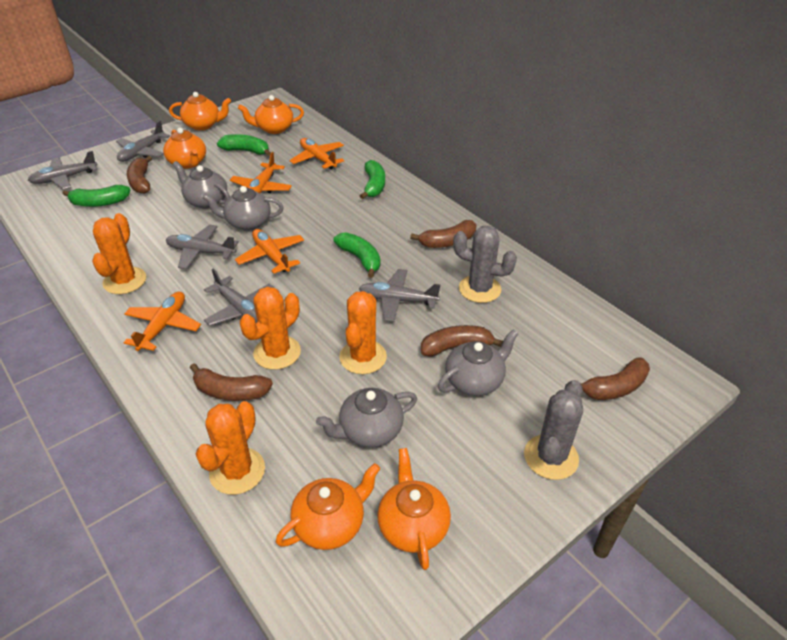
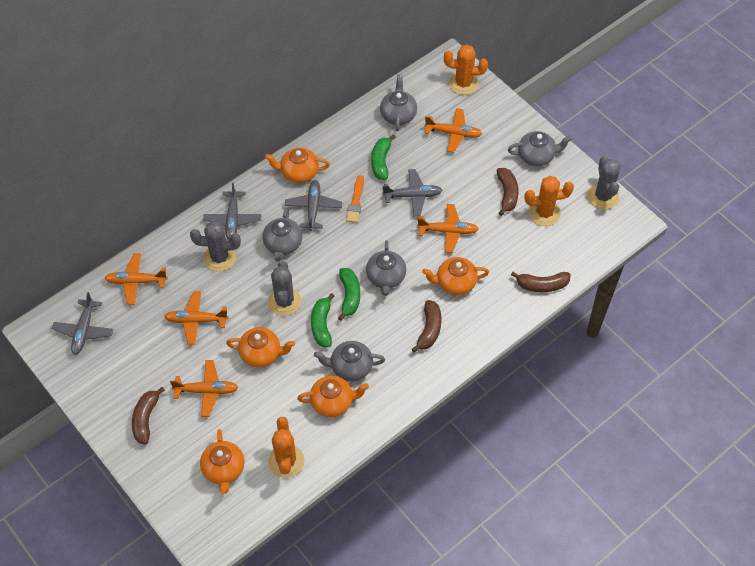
brown banana: 5 -> 4
green banana: 4 -> 3
grey cactus: 2 -> 3
grey plane: 5 -> 4
grey teapot: 4 -> 5
orange brush: 0 -> 1
orange cactus: 4 -> 3
orange plane: 4 -> 5

